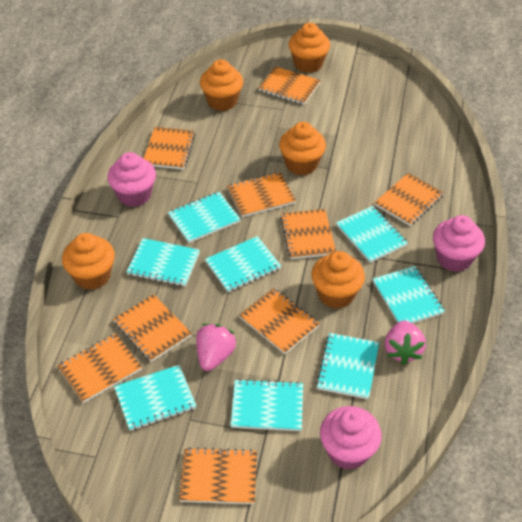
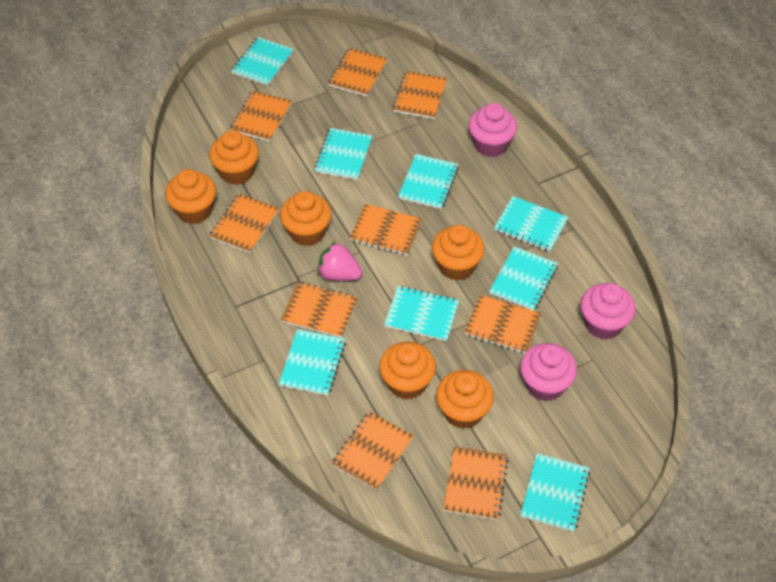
orange cupcake: 5 -> 6
pink strawberry: 2 -> 1

